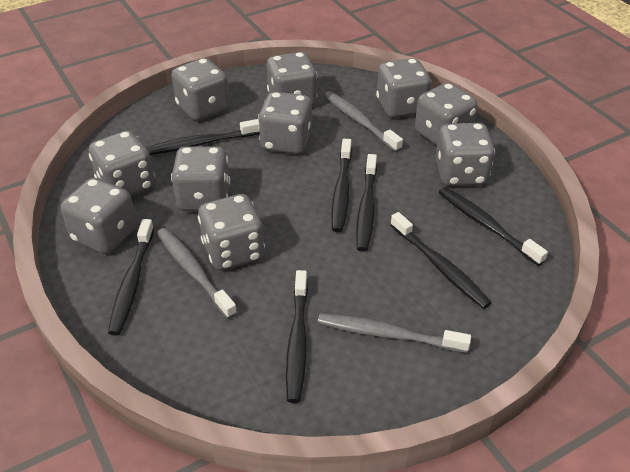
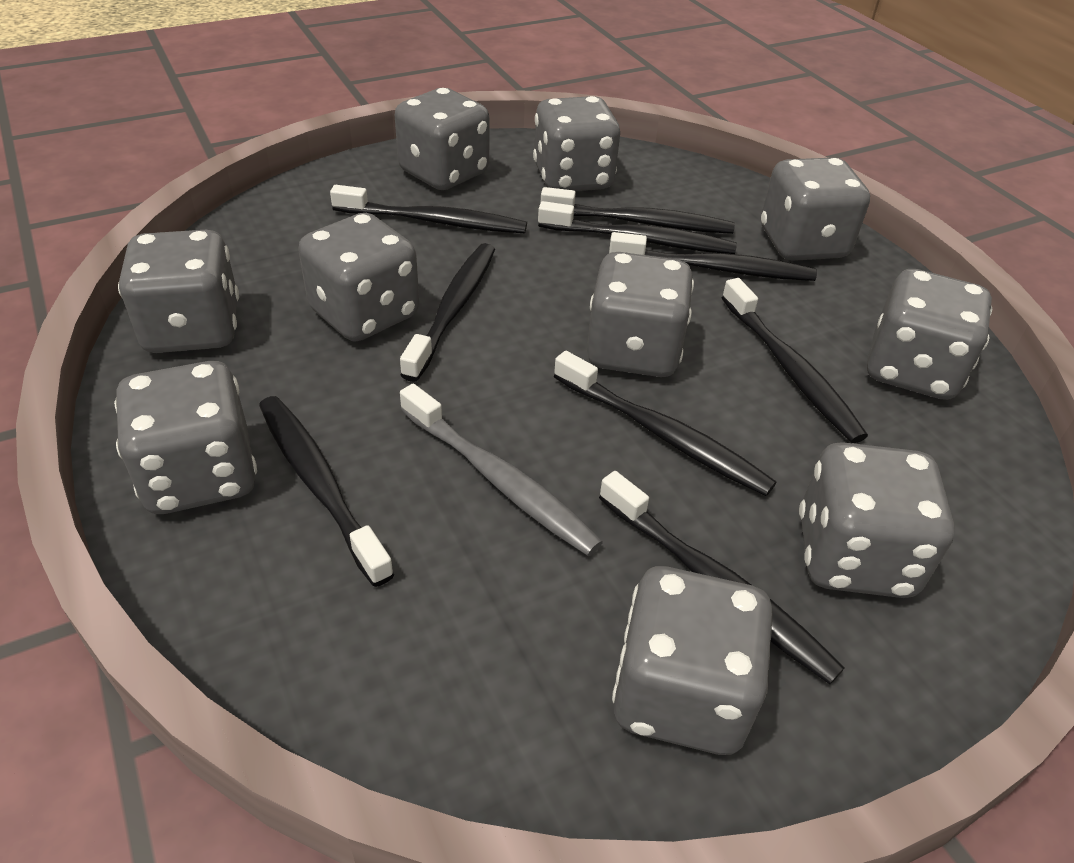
black toothbrush: 7 -> 9
grey toothbrush: 3 -> 1

